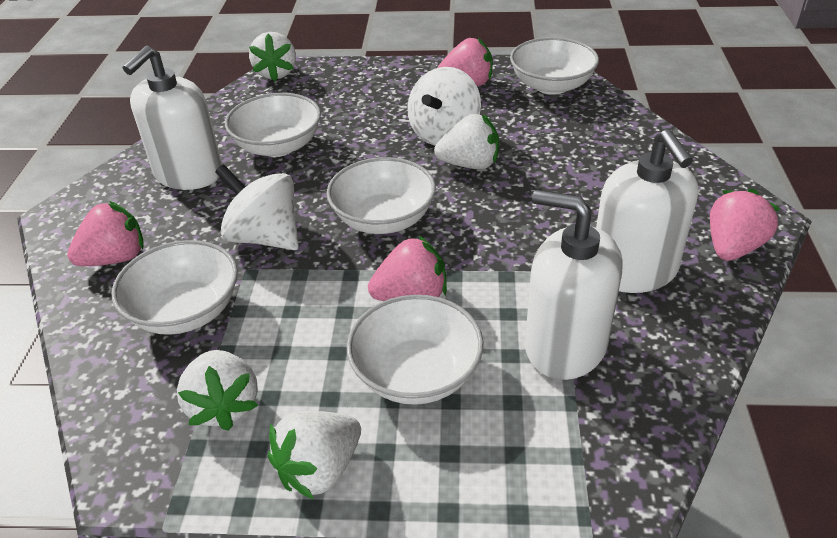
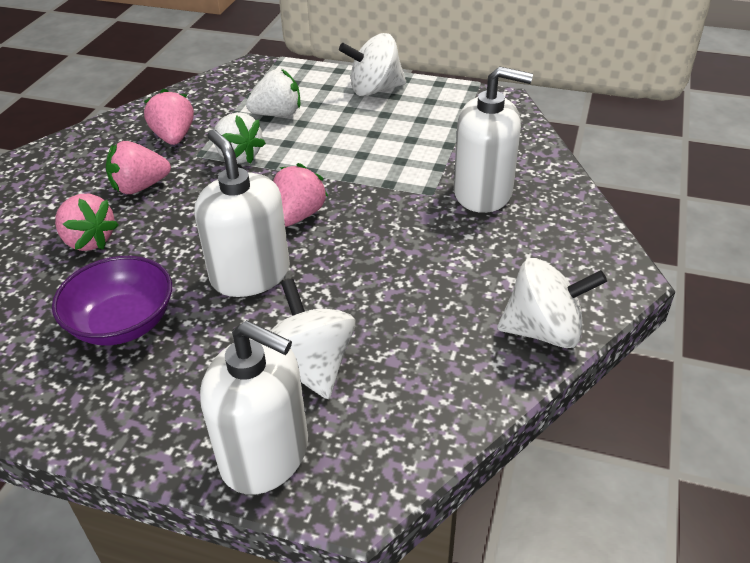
purple bowl: 0 -> 1
white bowl: 5 -> 0
white spinning top: 2 -> 3
white strawberry: 4 -> 2

